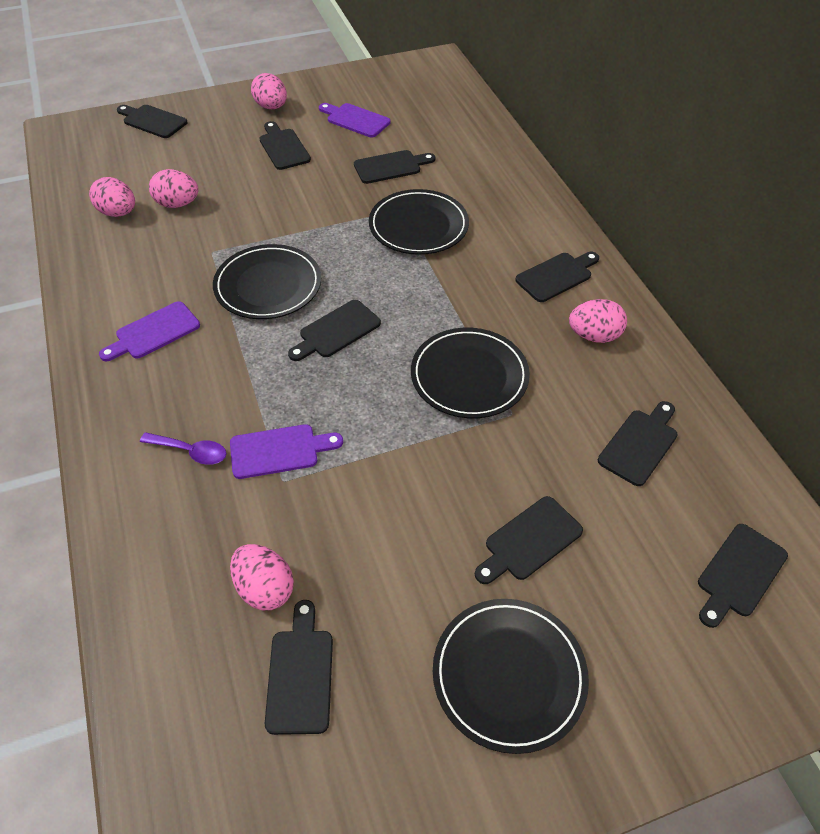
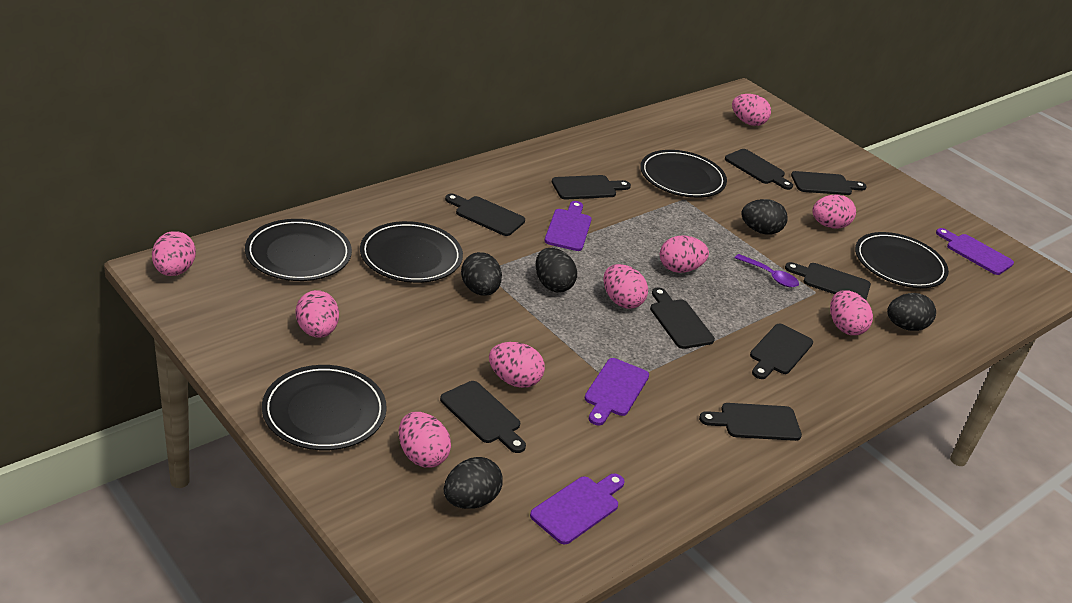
black egg: 0 -> 5
black plate: 4 -> 5
pink egg: 5 -> 9
purple cutting board: 3 -> 4

